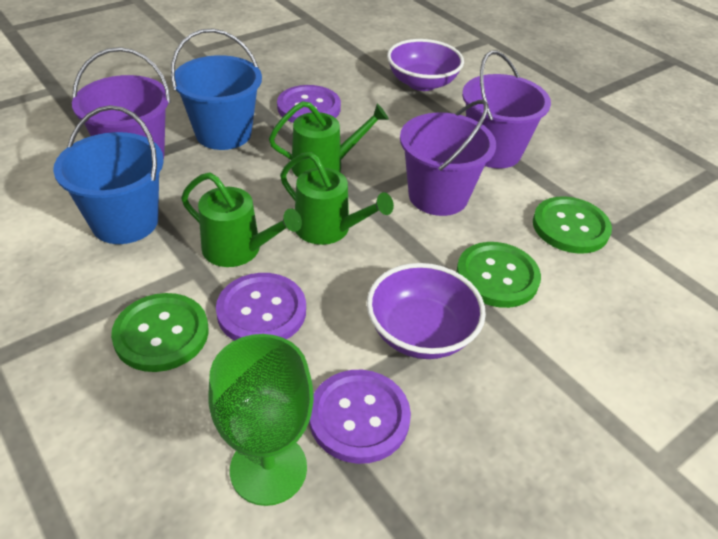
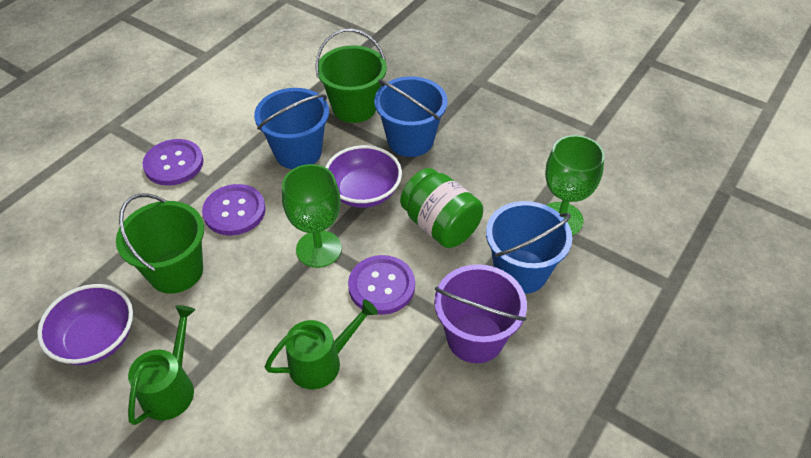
blue bucket: 2 -> 3
green bucket: 0 -> 2
green button: 3 -> 0
green goblet: 1 -> 2
green jar: 0 -> 1
green watering can: 3 -> 2
purple bucket: 3 -> 1

